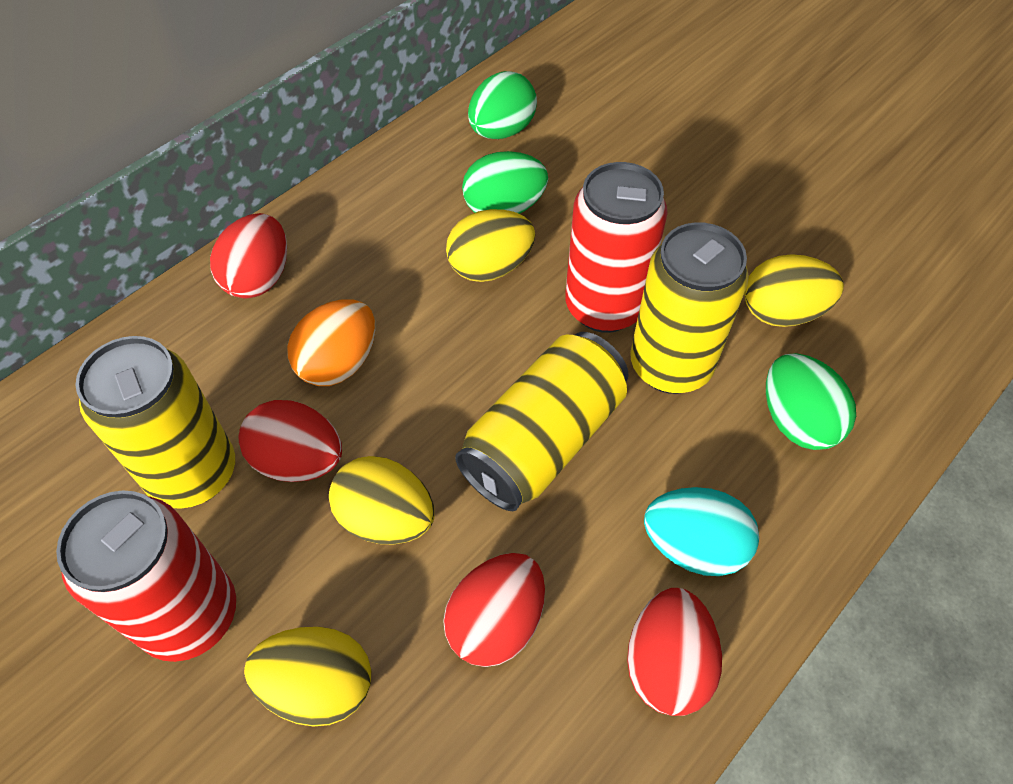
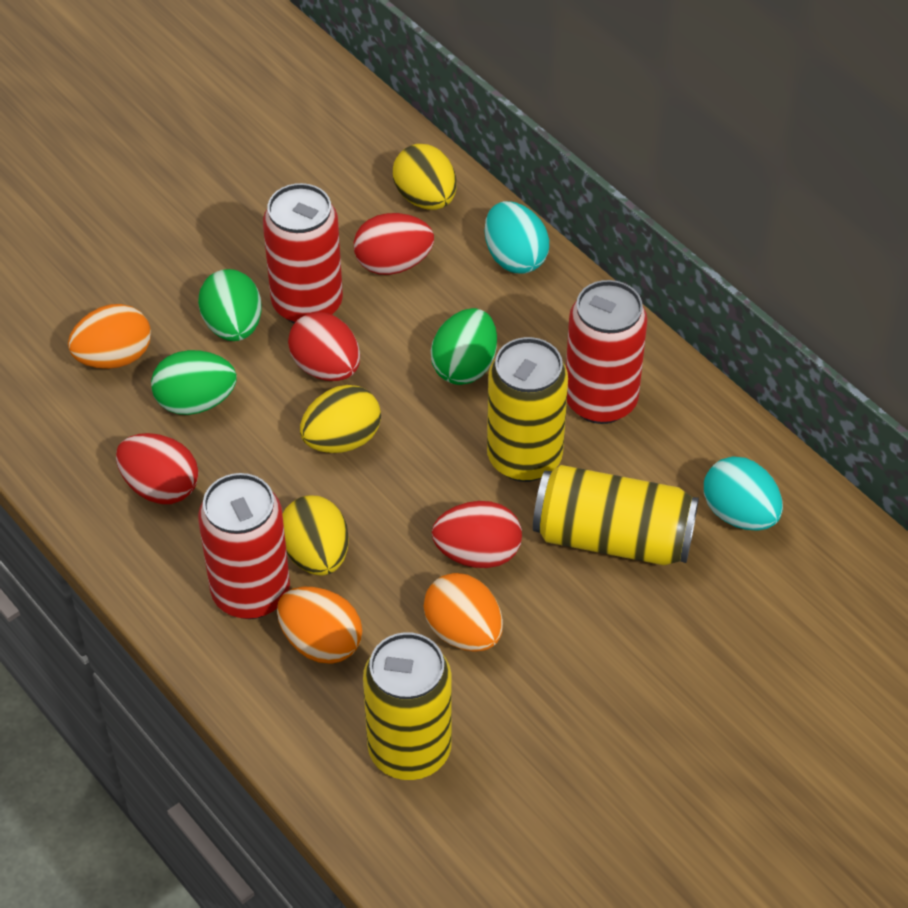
orange egg: 1 -> 3
red can: 2 -> 3
turquoise egg: 1 -> 2
yellow egg: 4 -> 3

